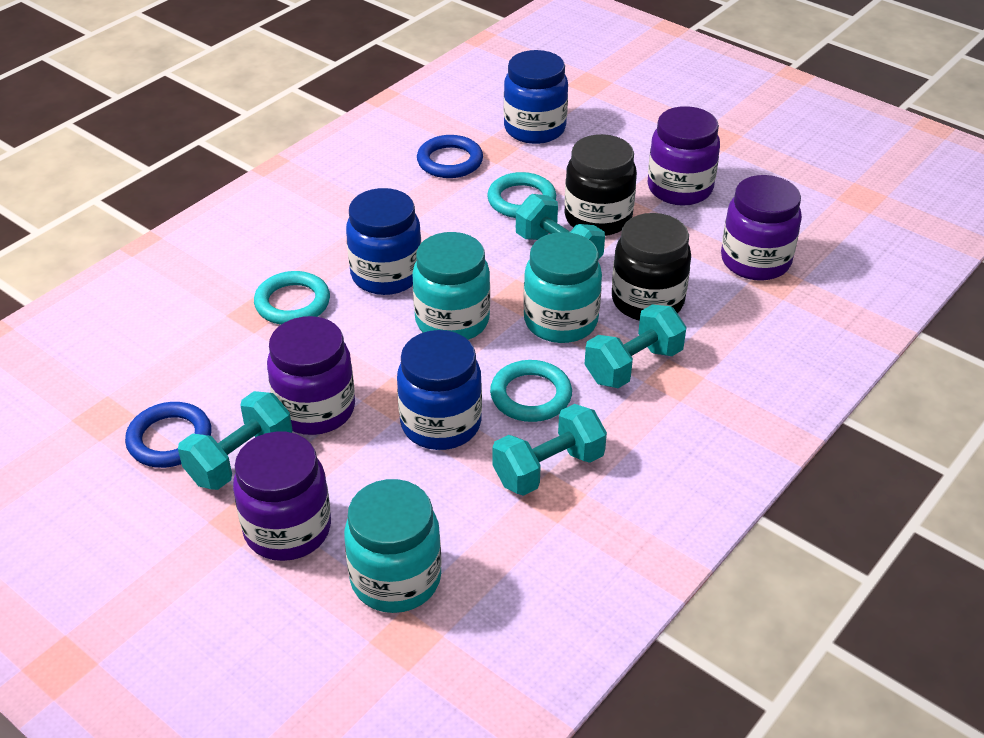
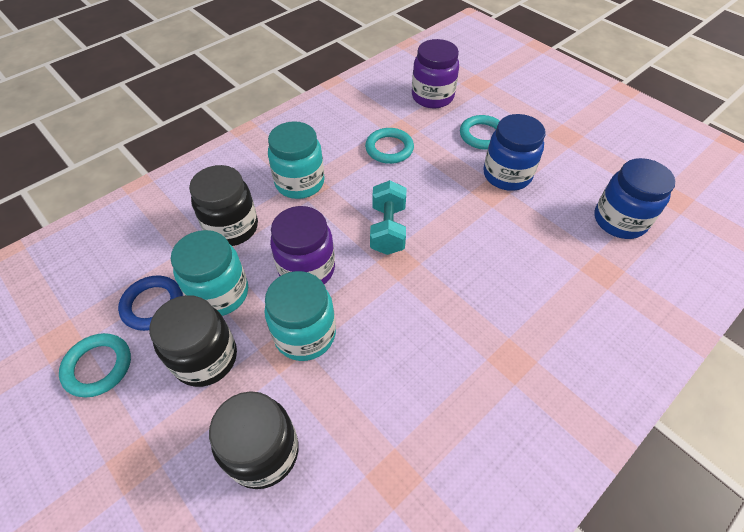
black jar: 2 -> 3
blue jar: 3 -> 2
blue ring: 2 -> 1
purple jar: 4 -> 2
turquoise dumbbell: 4 -> 1

